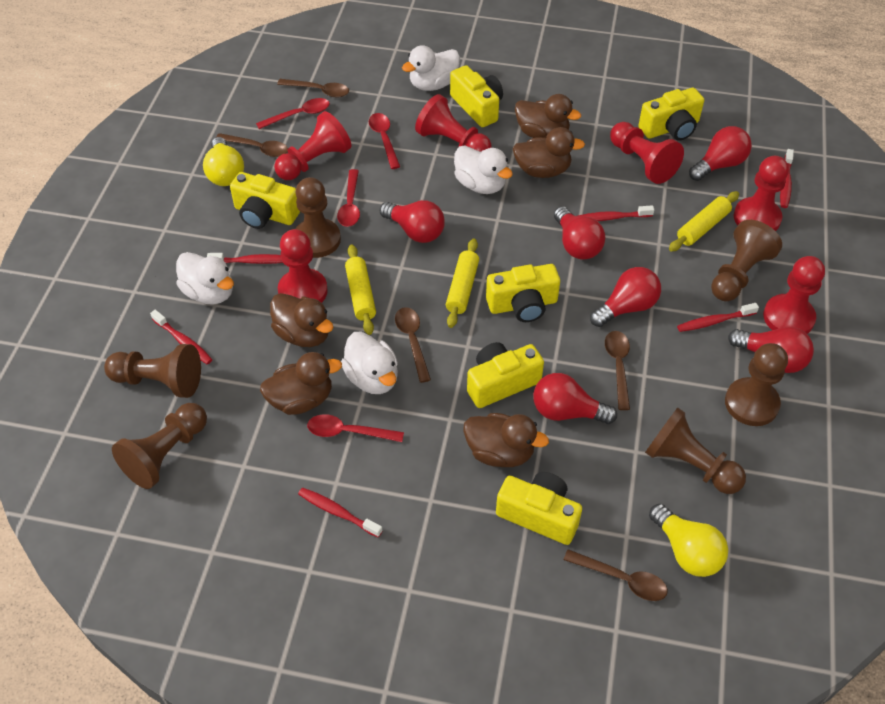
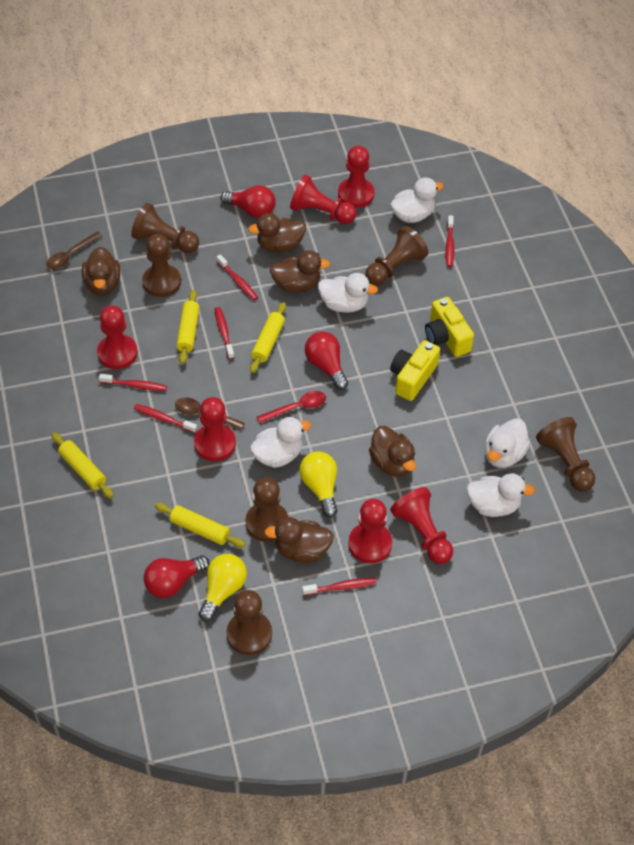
brown spoon: 5 -> 2
red light bulb: 6 -> 3
red spoon: 4 -> 1
white duck: 4 -> 5
yellow camera: 6 -> 2
yellow rolling pin: 3 -> 4

